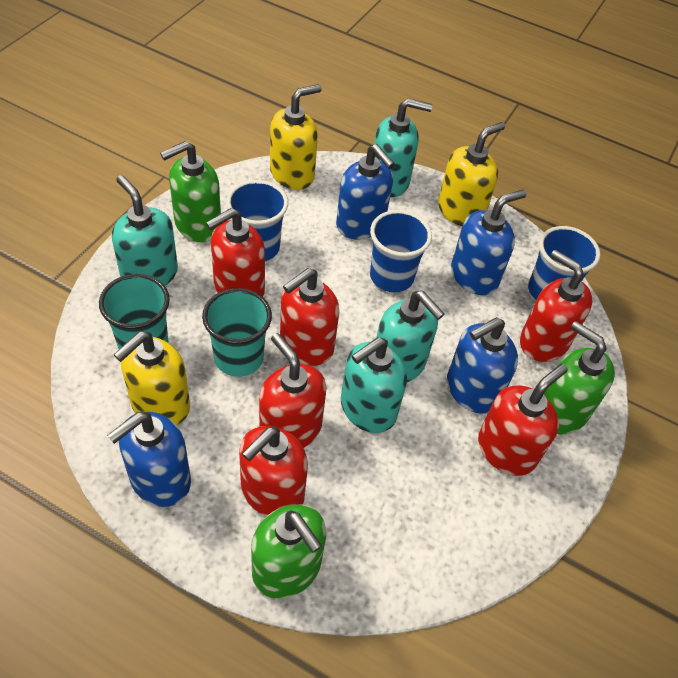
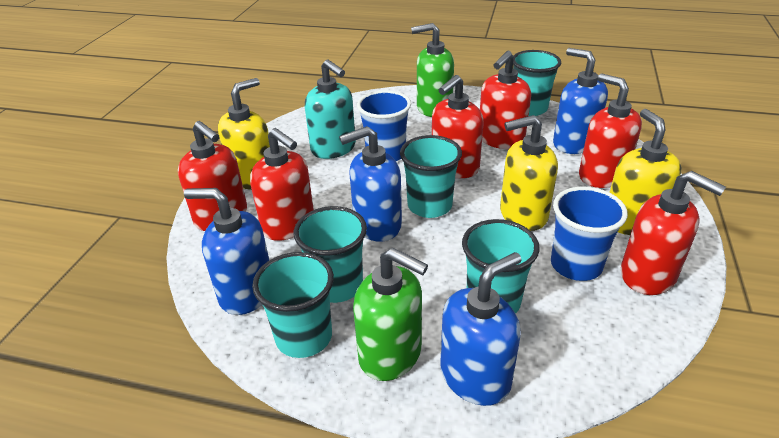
blue cup: 3 -> 2
green soap dispenser: 3 -> 2
turquoise cup: 2 -> 5
turquoise soap dispenser: 4 -> 1

